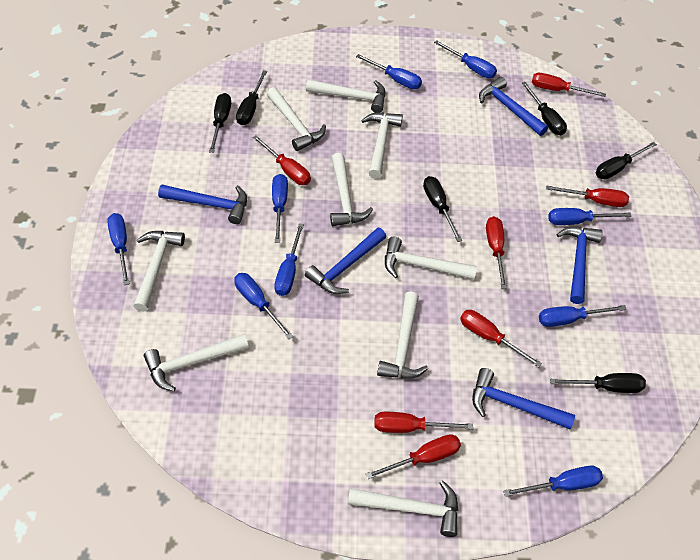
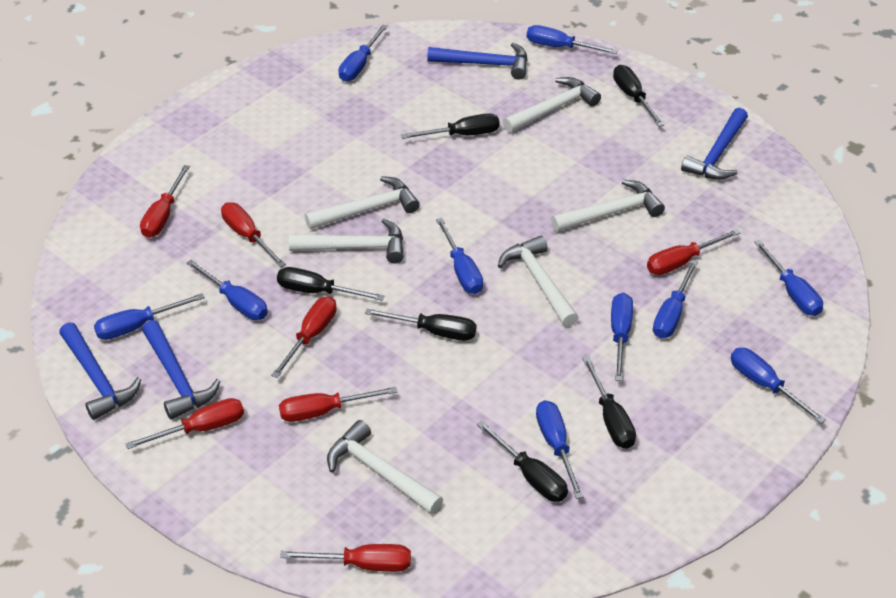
blue hammer: 5 -> 4
blue screwdriver: 9 -> 10
white hammer: 9 -> 6

